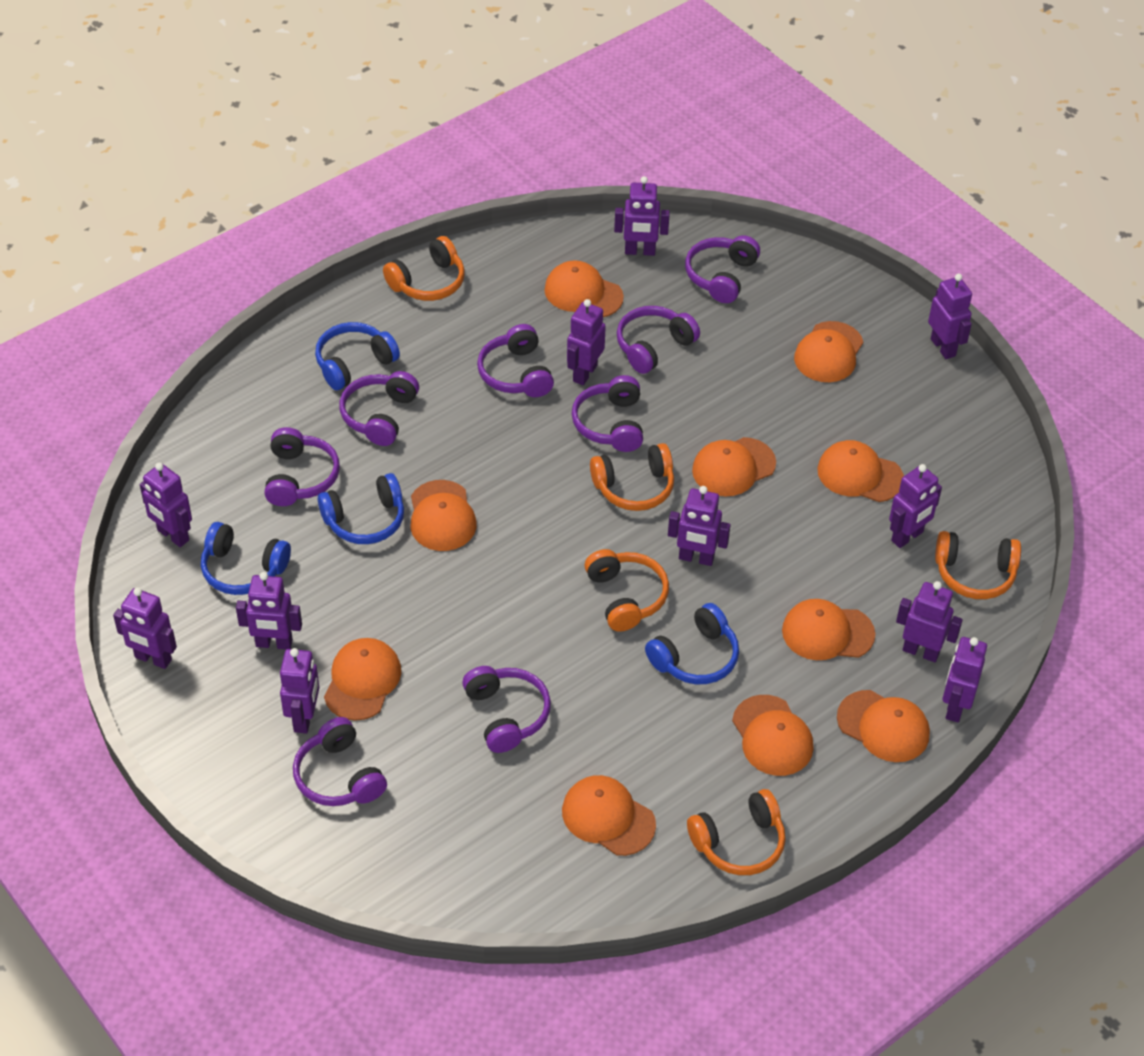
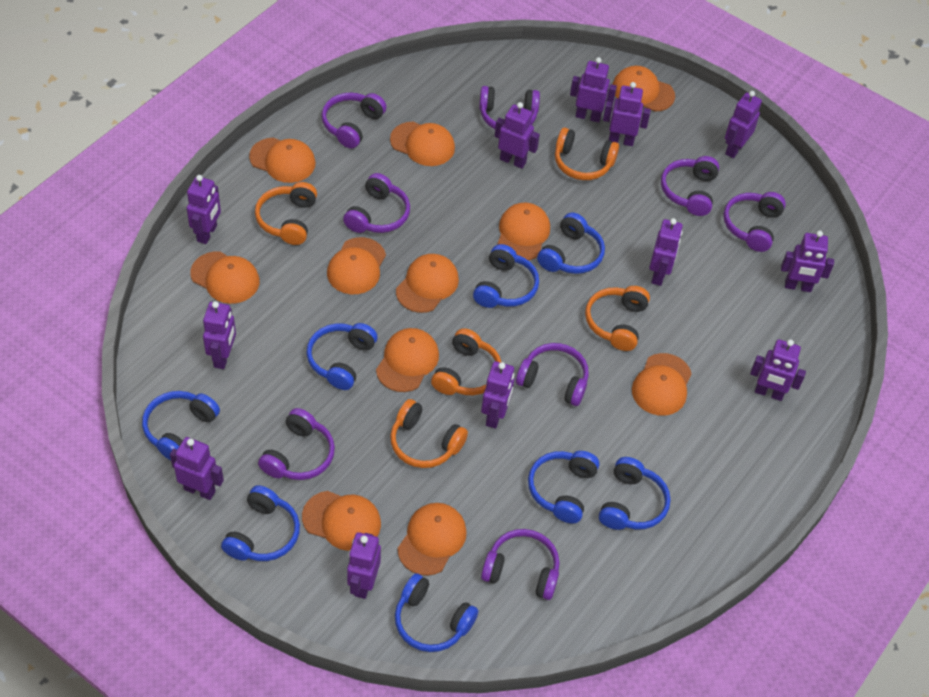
blue headphones: 4 -> 8
orange cap: 10 -> 11
purple robot: 11 -> 12

